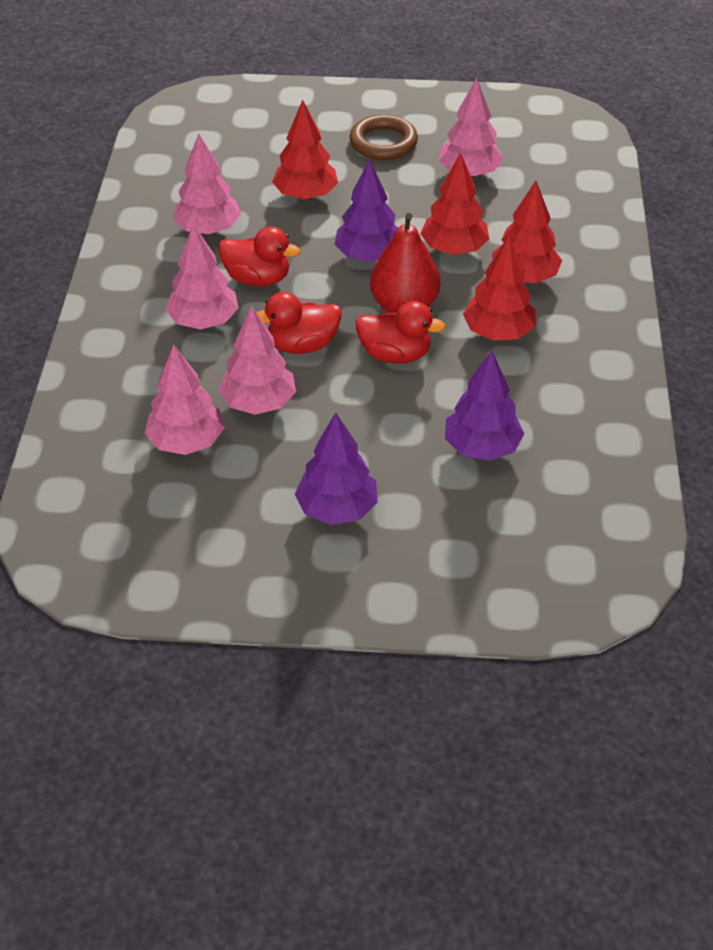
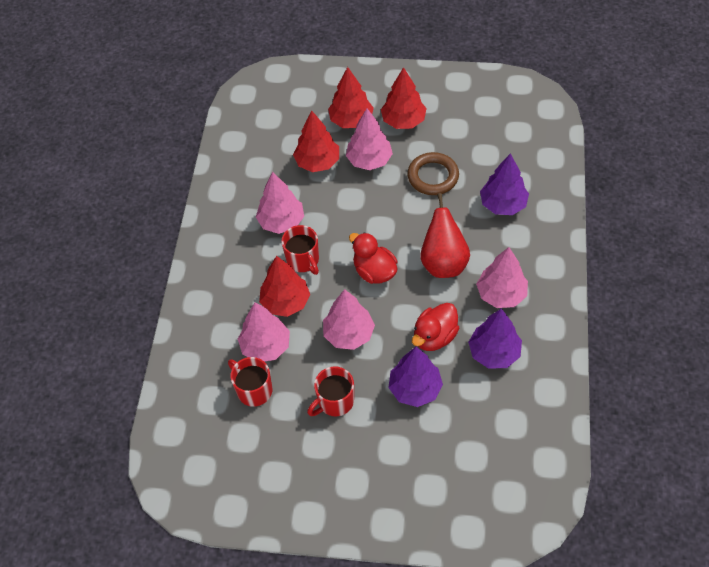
red duck: 3 -> 2
red mug: 0 -> 3

